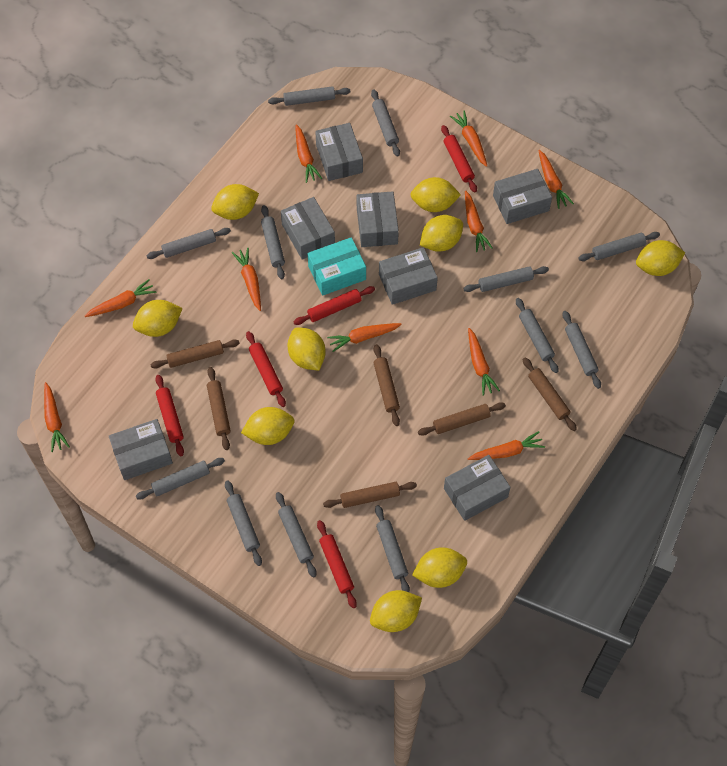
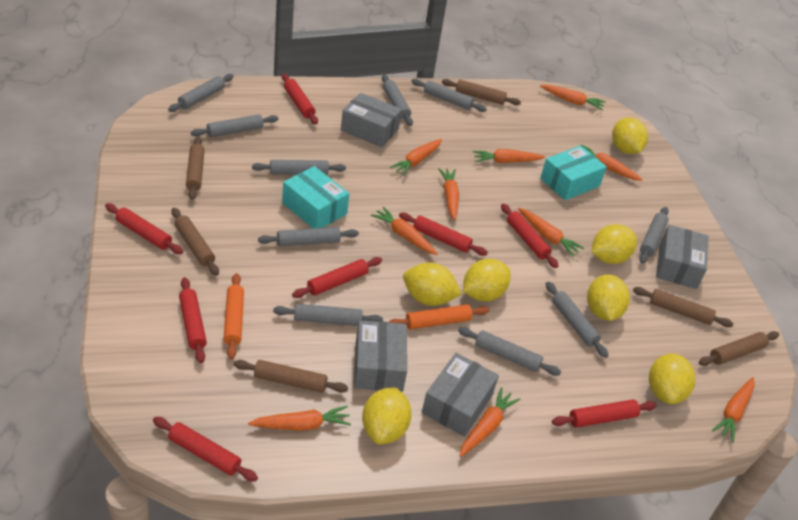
grey box: 7 -> 4
grey rolling pin: 12 -> 10
orange rolling pin: 0 -> 2
red rolling pin: 5 -> 8
turquoise box: 1 -> 2
yellow lemon: 9 -> 7

